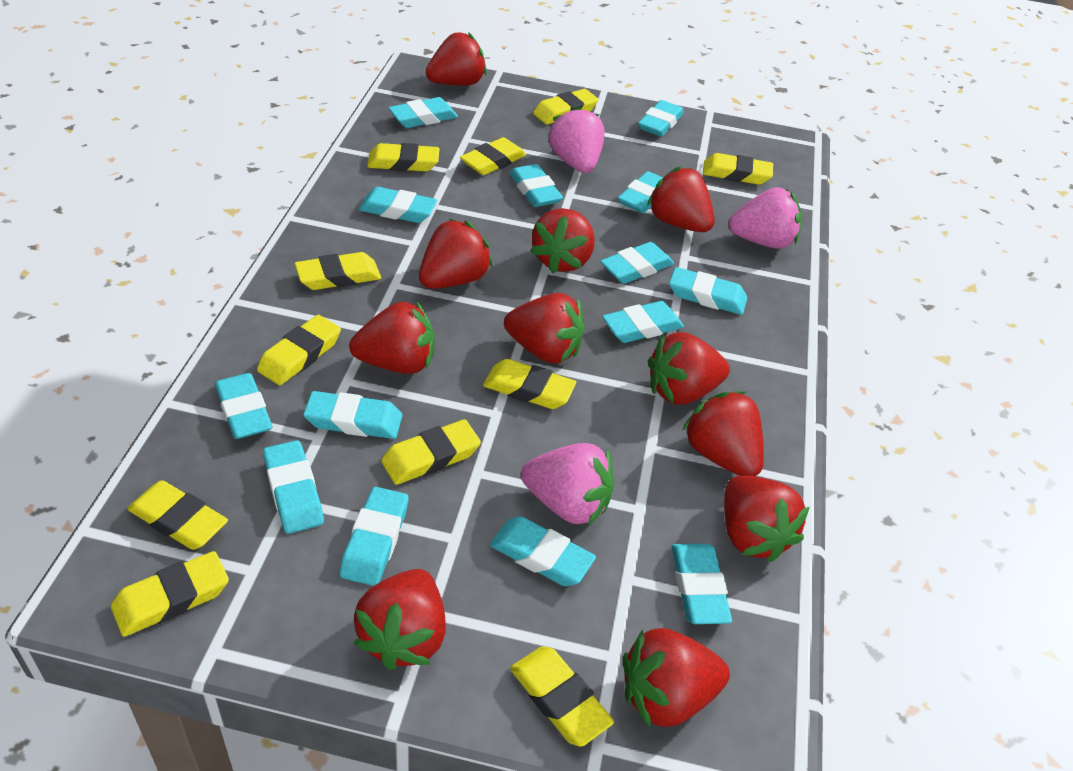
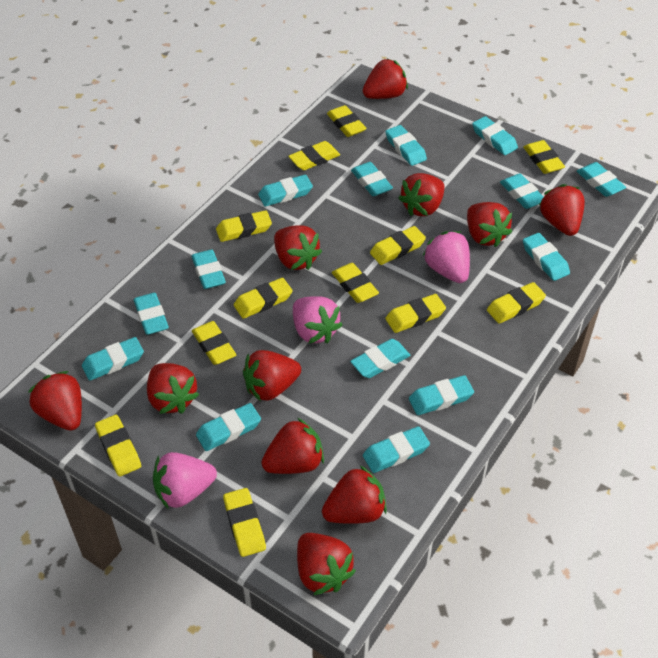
yellow eraser: 11 -> 12

